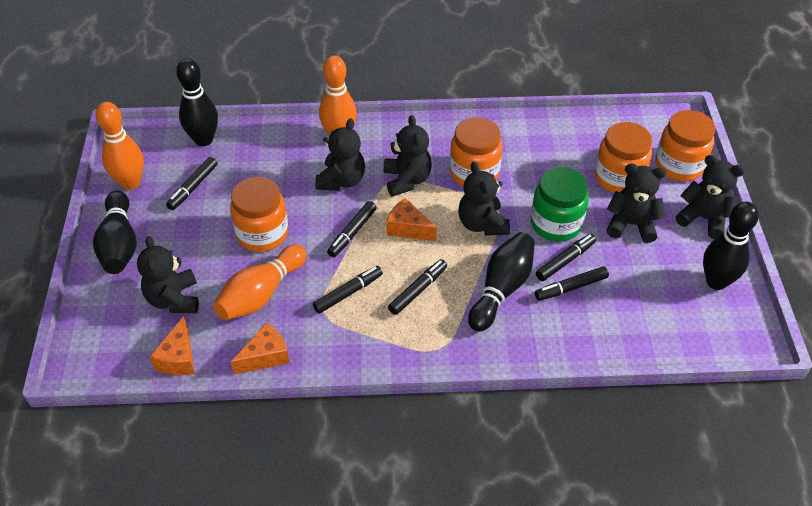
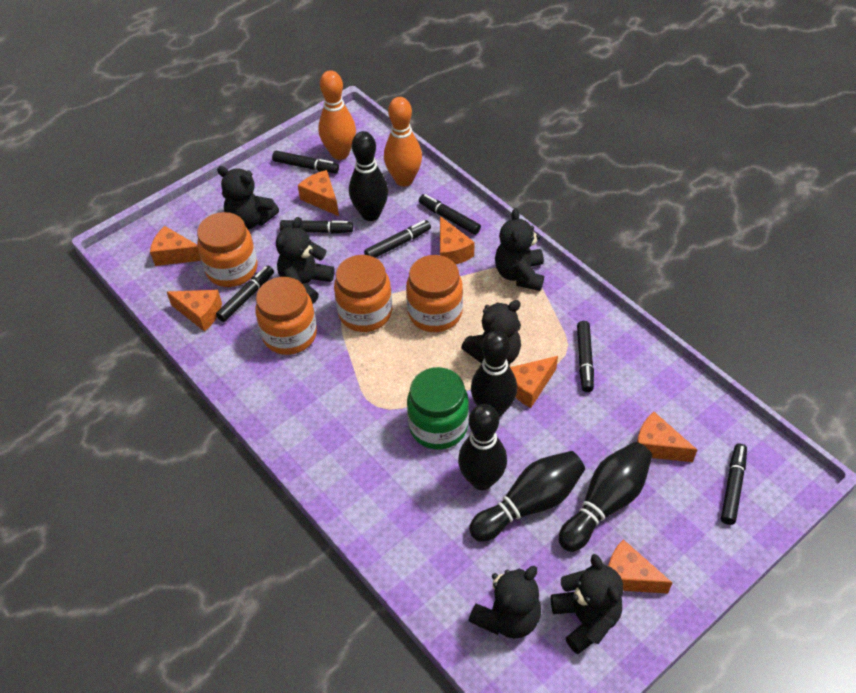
black bowling pin: 4 -> 5
black marker: 6 -> 7
orange bowling pin: 3 -> 2
orange cheese: 3 -> 7

